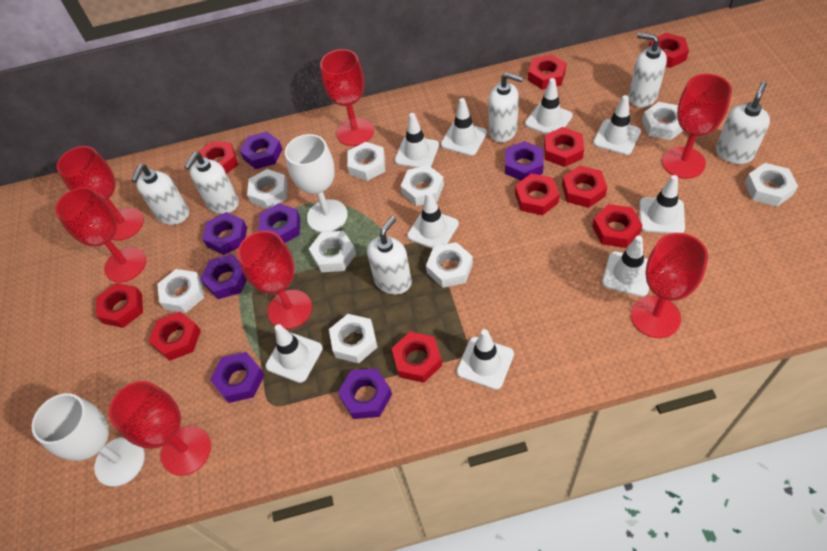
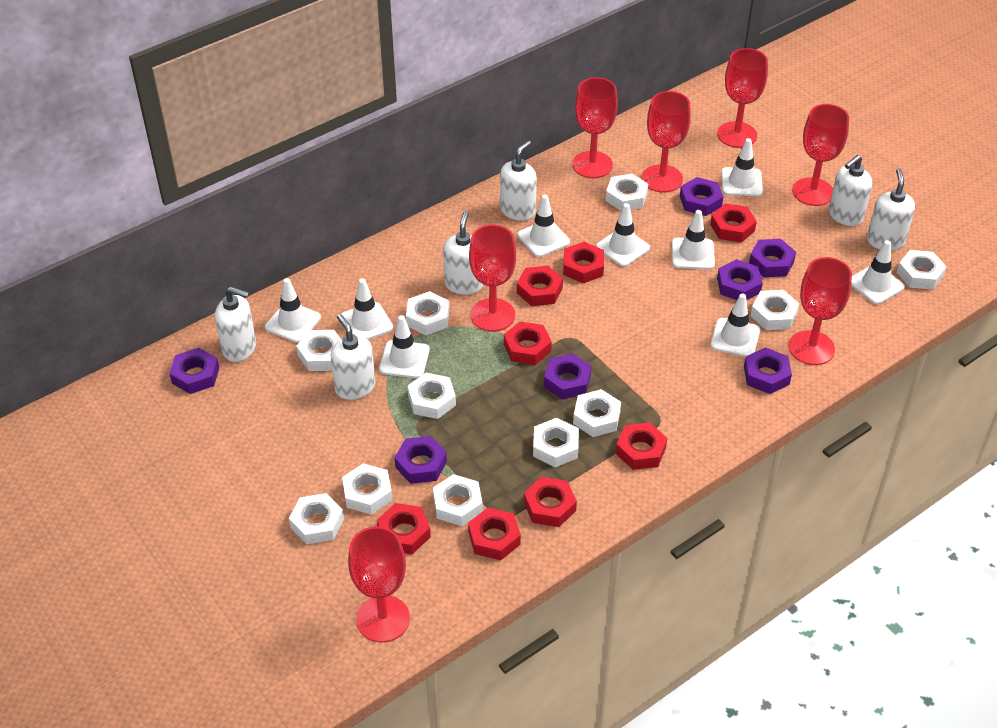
red nut: 10 -> 8
white goblet: 2 -> 0
white nut: 9 -> 11

